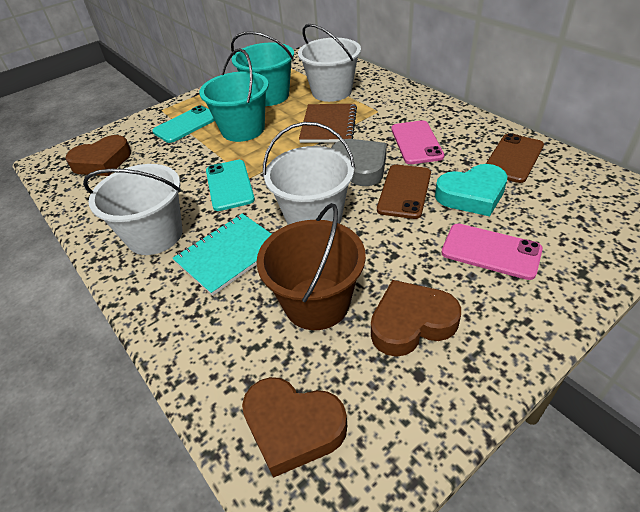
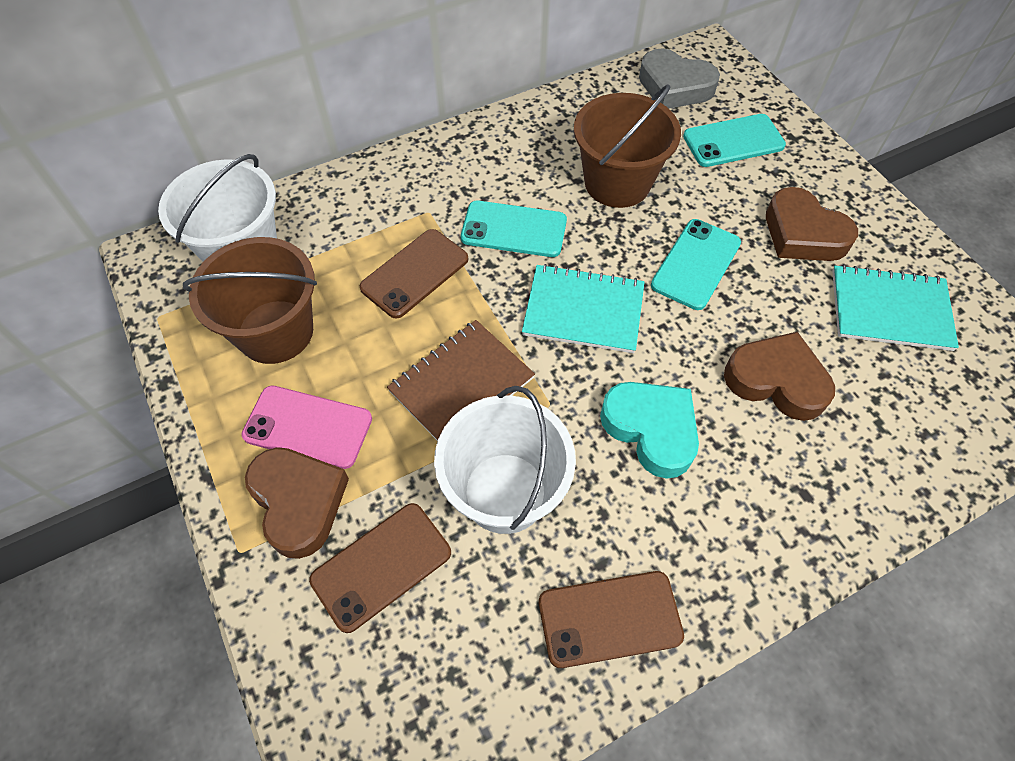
brown bucket: 1 -> 2
brown phone: 2 -> 3
pink phone: 2 -> 1
turquoise bucket: 2 -> 0
turquoise notebook: 1 -> 2
turquoise phone: 2 -> 3
white bucket: 3 -> 2

